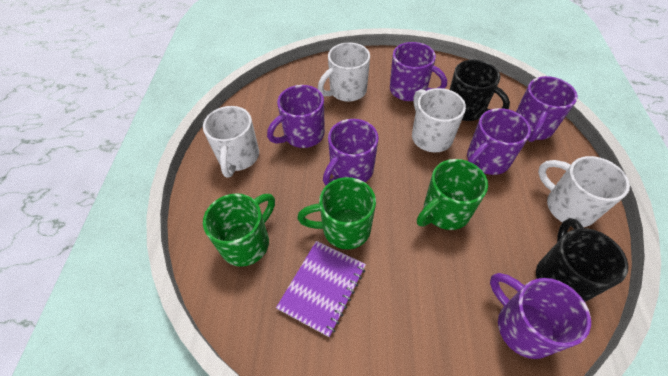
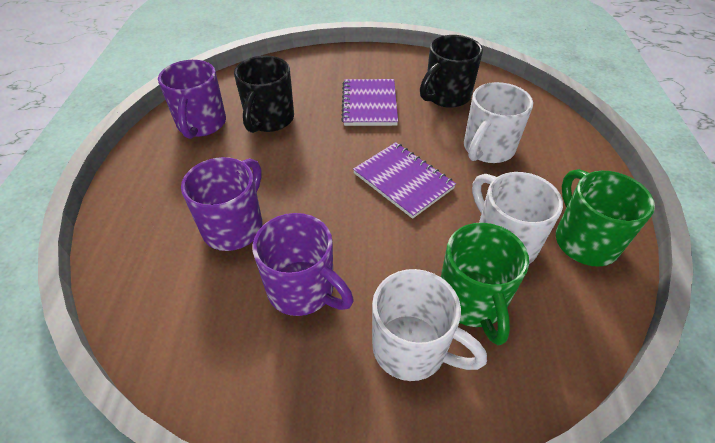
green mug: 3 -> 2
purple mug: 6 -> 3
purple notebook: 1 -> 2
white mug: 4 -> 3

